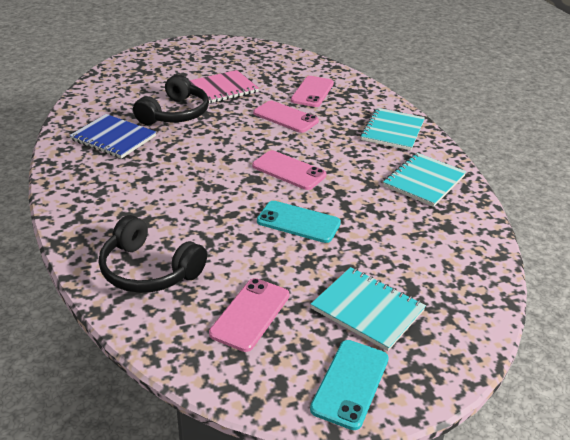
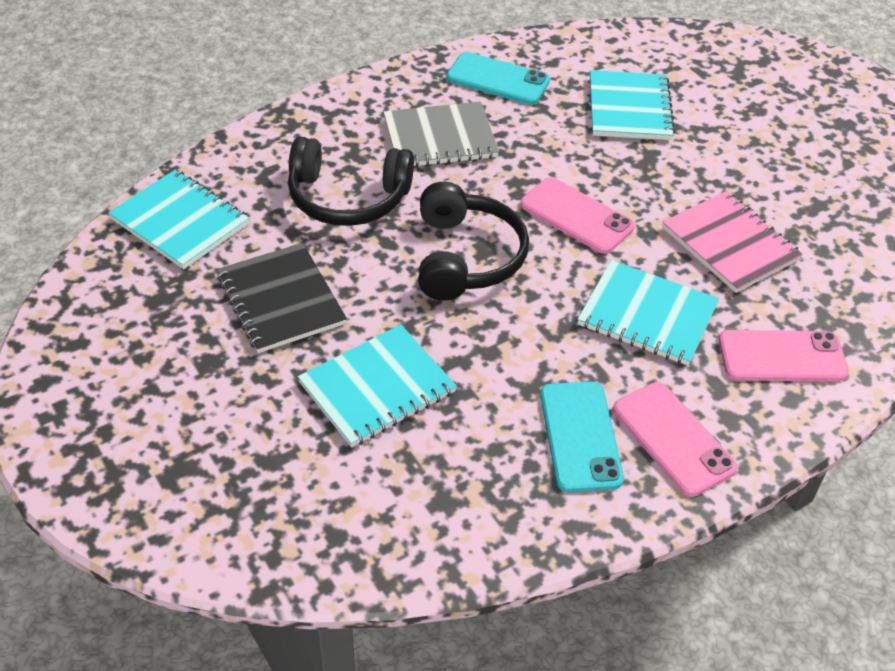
black notebook: 0 -> 1
blue notebook: 1 -> 0
grey notebook: 0 -> 1
pink phone: 4 -> 3
turquoise notebook: 3 -> 4

